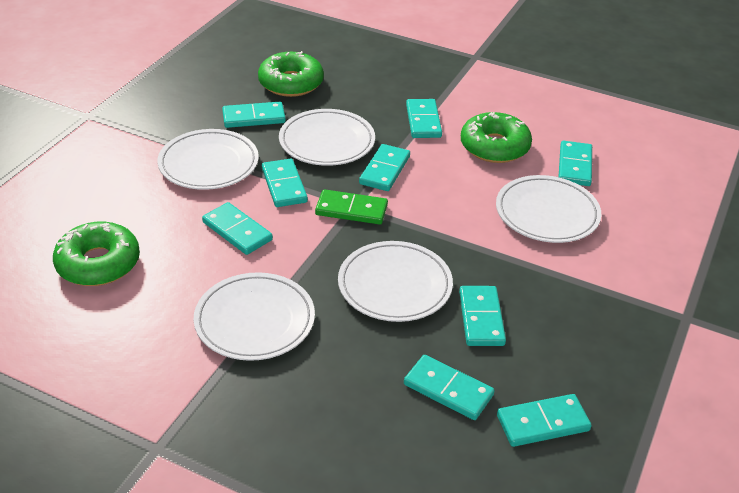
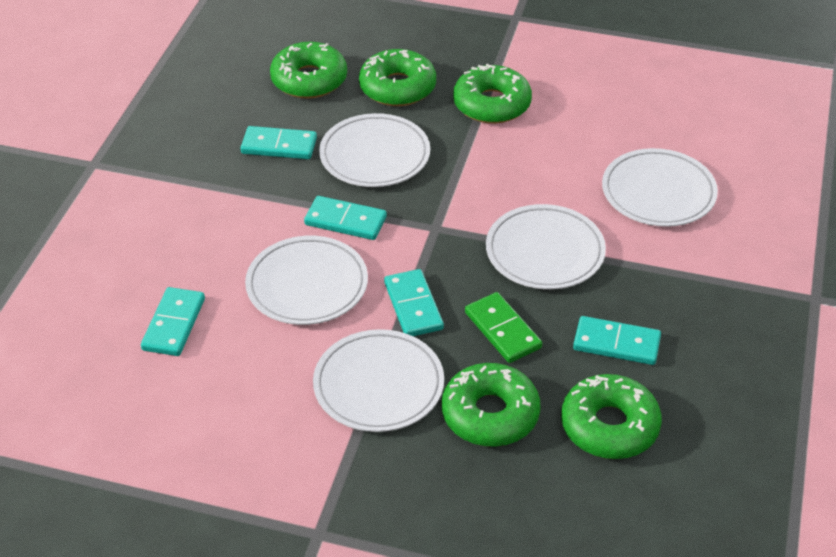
green donut: 3 -> 5
turquoise domino: 9 -> 5

